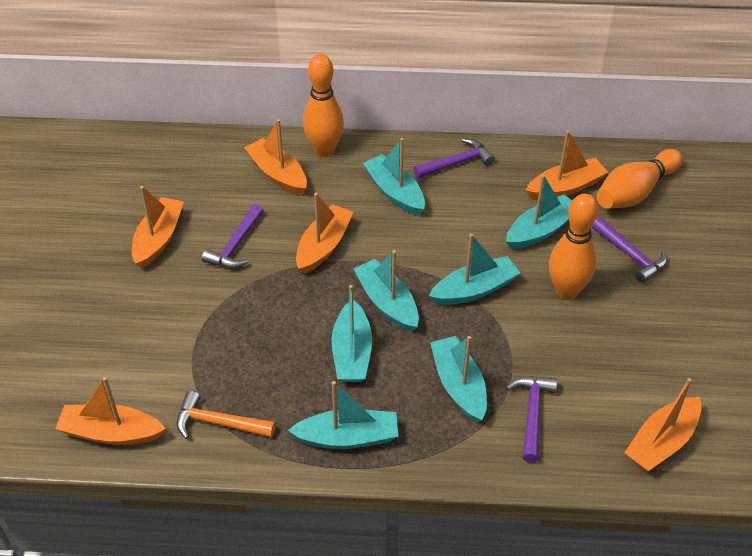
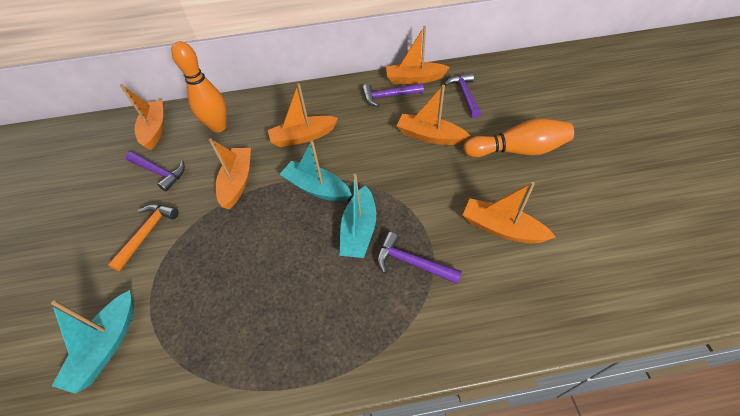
orange bowling pin: 3 -> 2
turquoise boat: 7 -> 3

